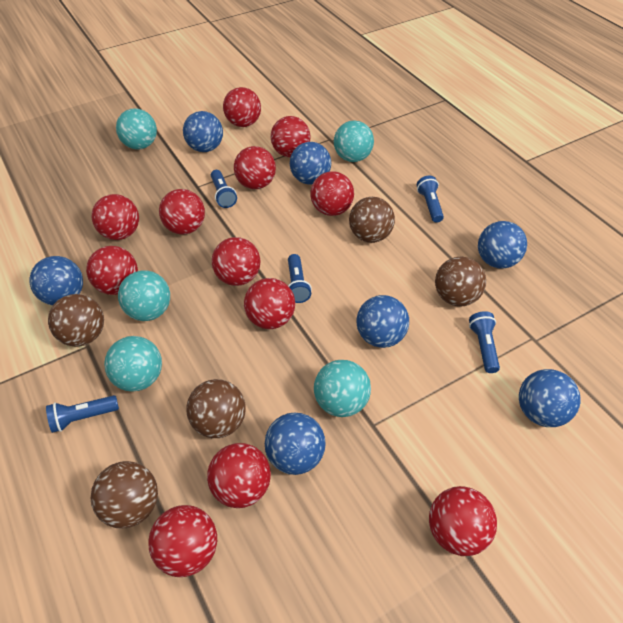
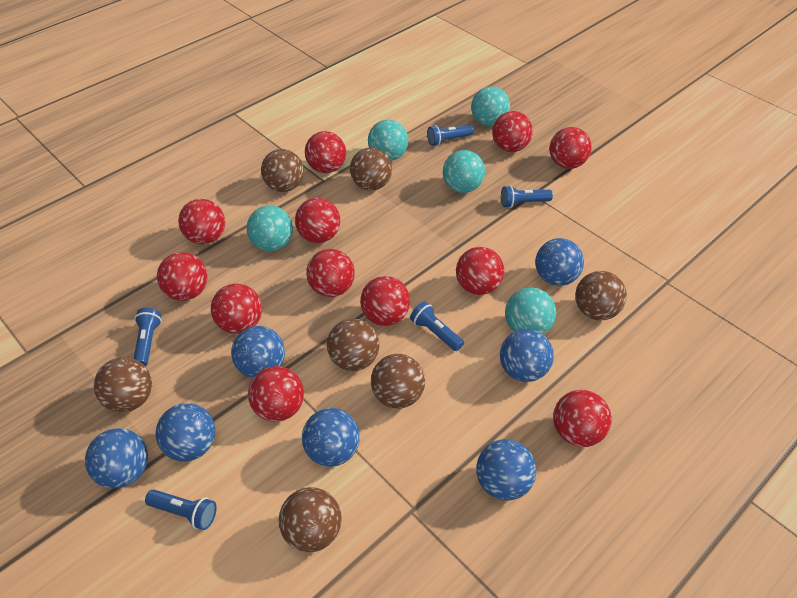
brown ball: 5 -> 7

